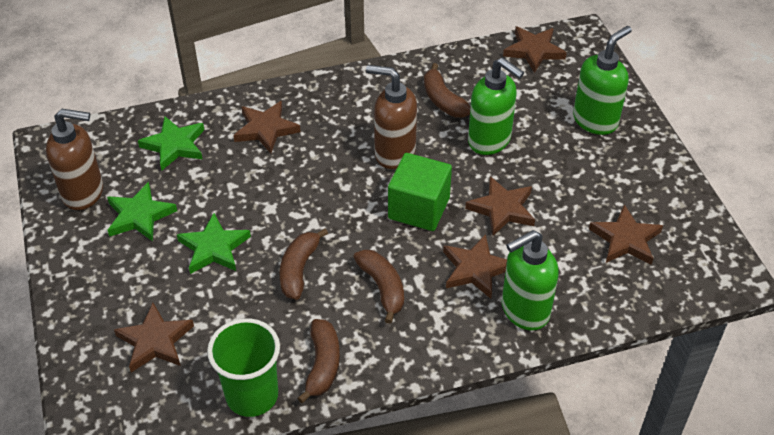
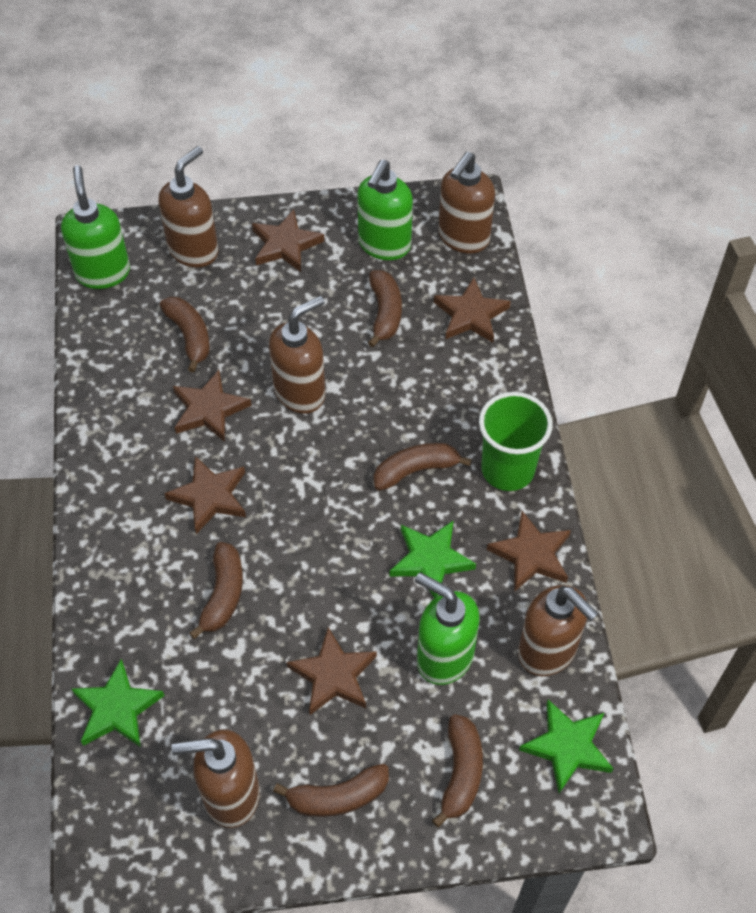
brown banana: 4 -> 6
brown soap dispenser: 2 -> 5
green cube: 1 -> 0

